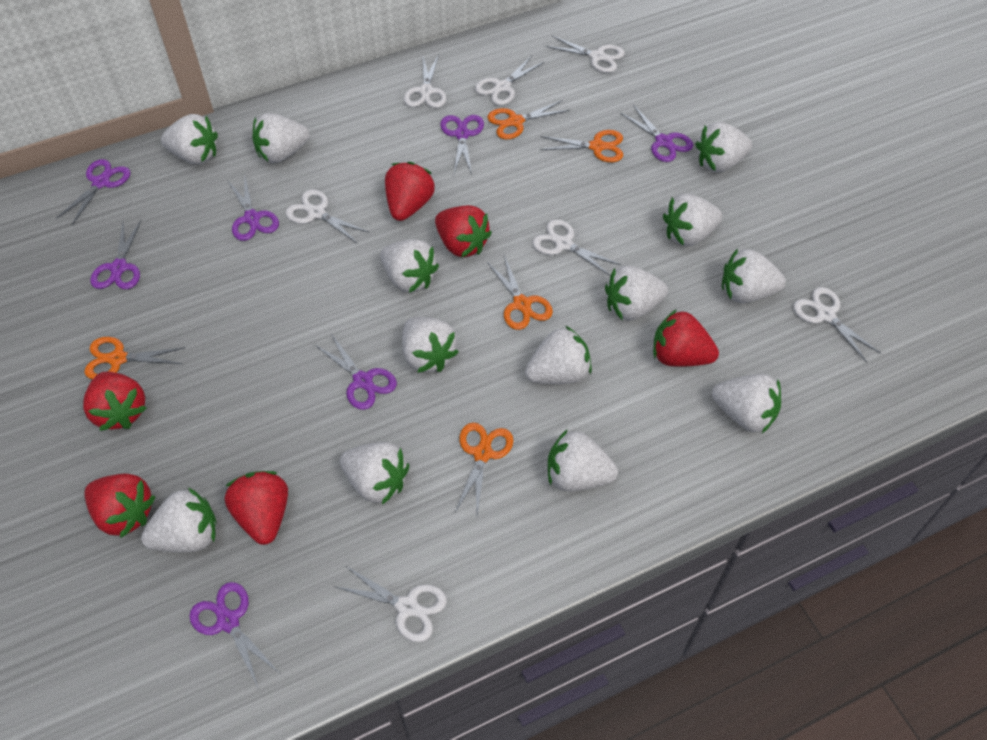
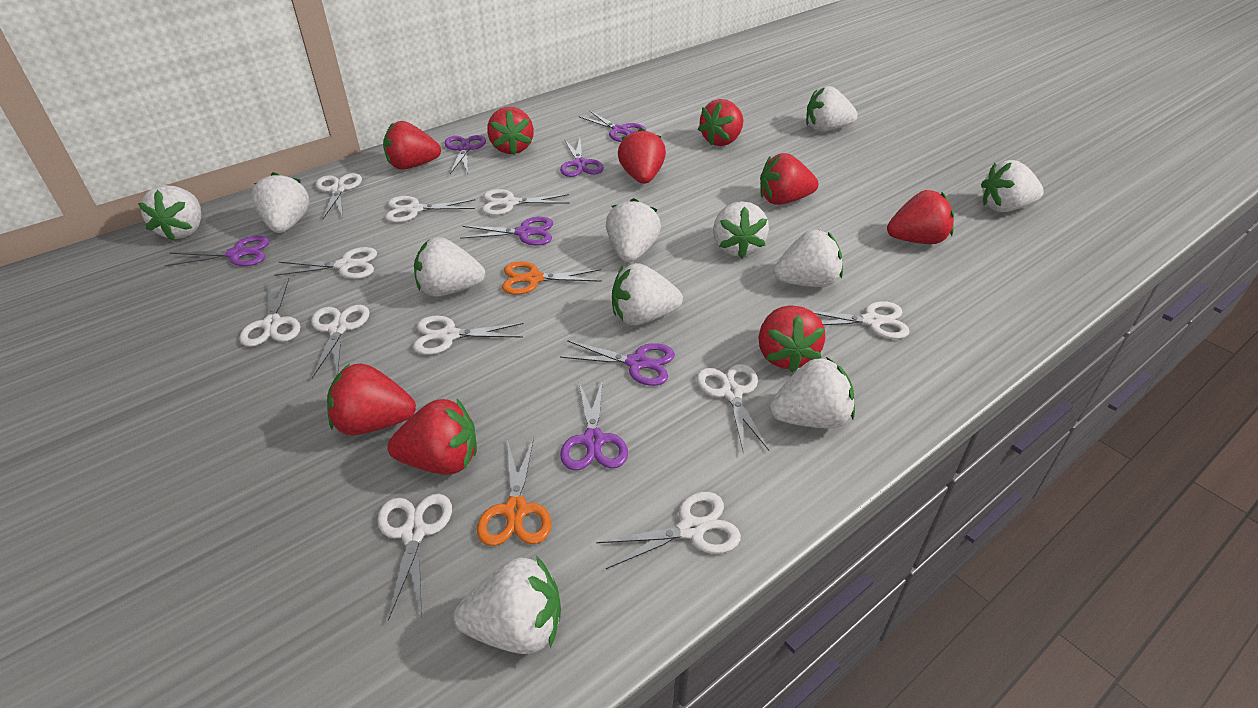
orange scissors: 5 -> 2
red strawberry: 6 -> 9
white scissors: 7 -> 11
white strawberry: 13 -> 11

